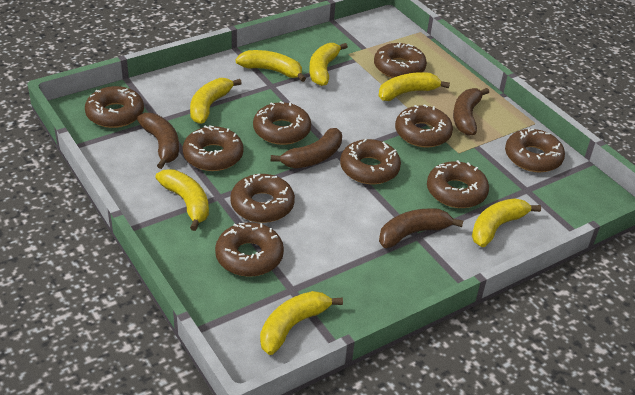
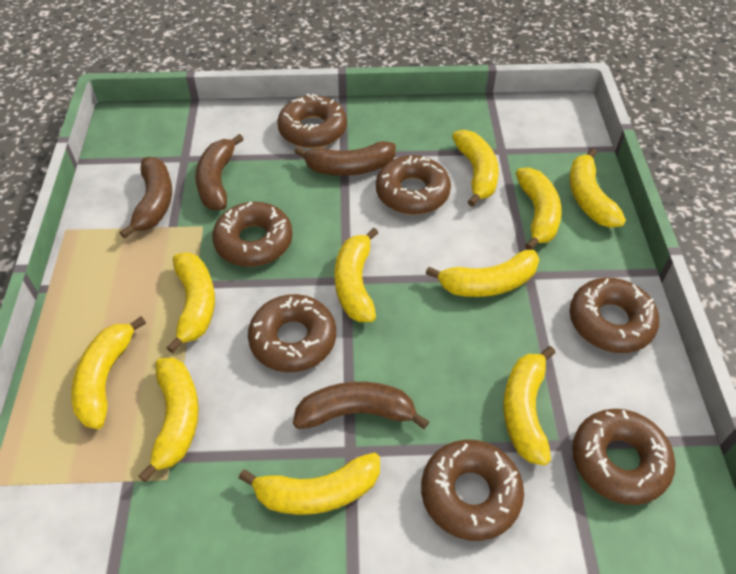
brown donut: 10 -> 7
yellow banana: 7 -> 10

